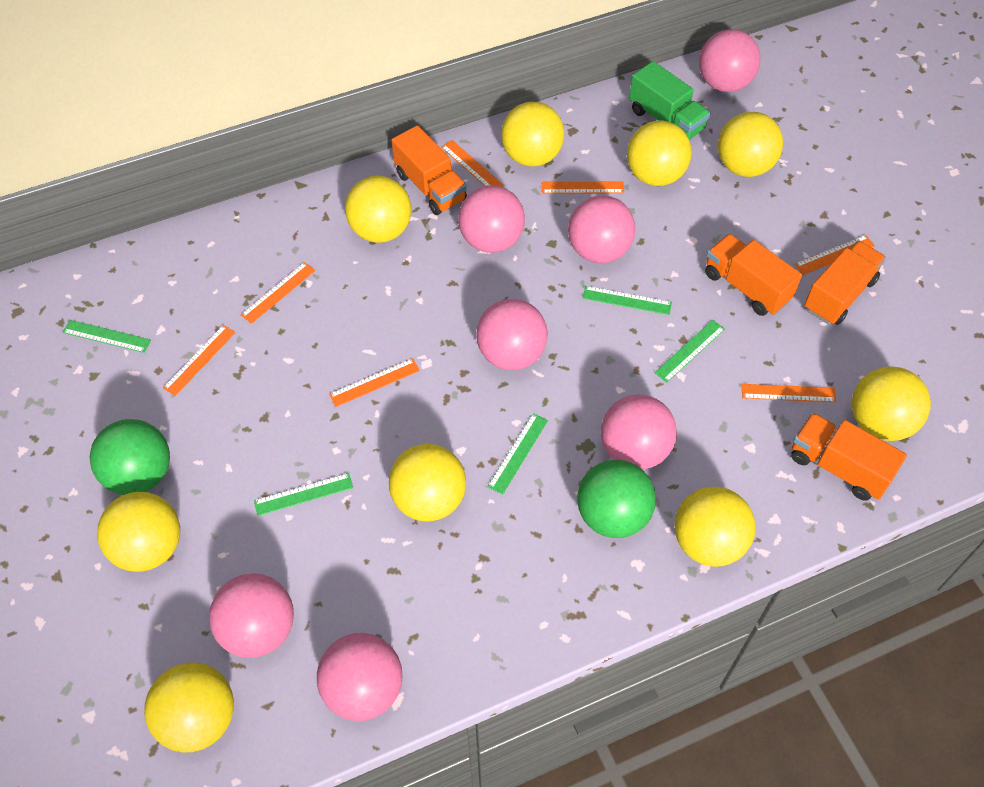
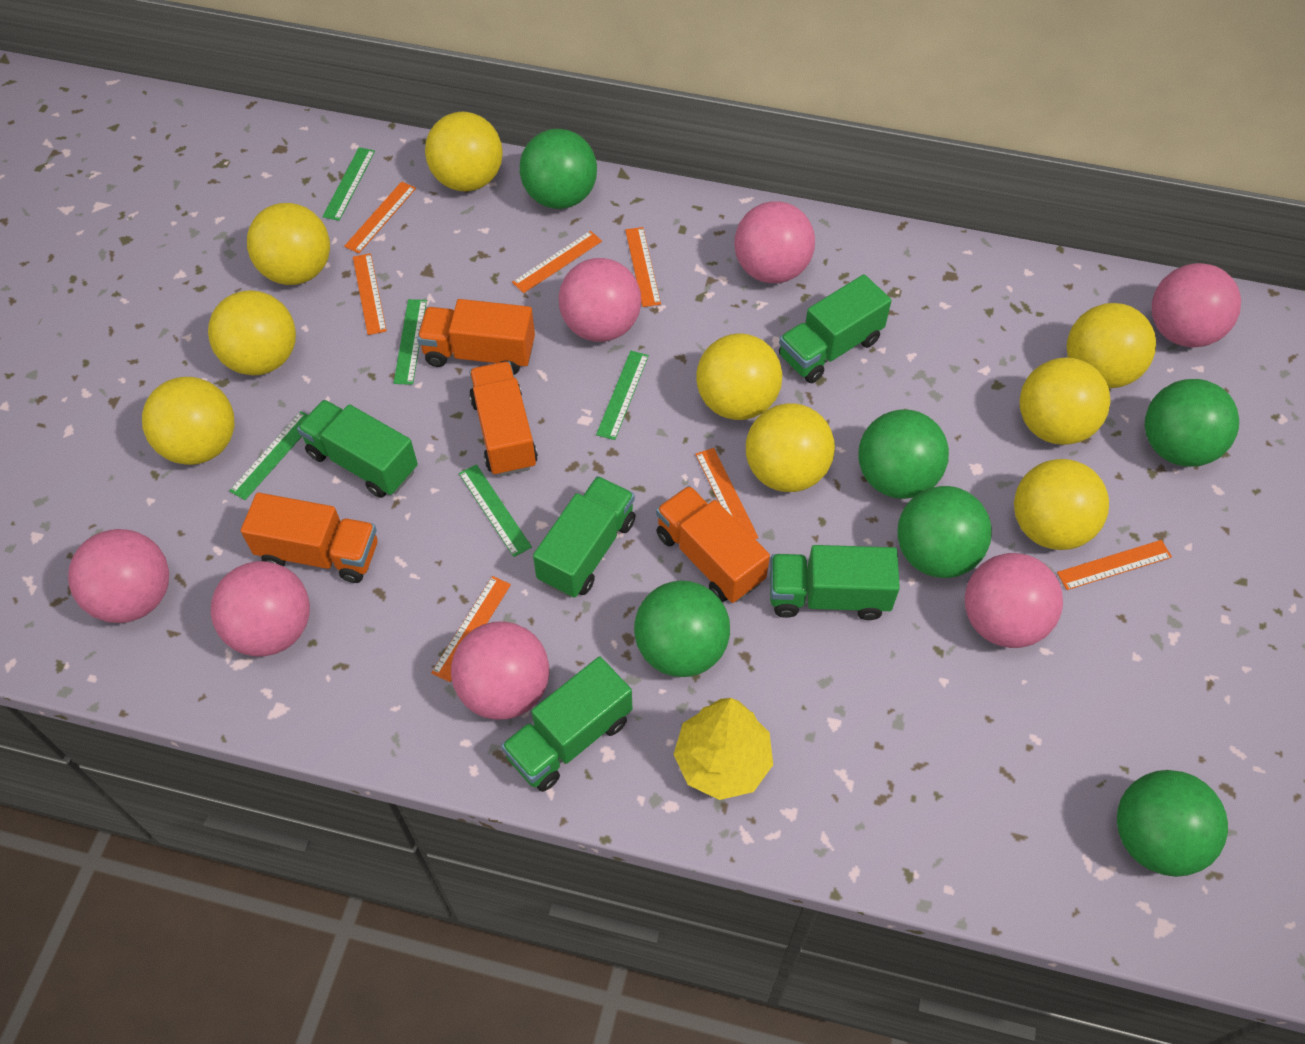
green ball: 2 -> 6
green truck: 1 -> 5
yellow tree: 0 -> 1

